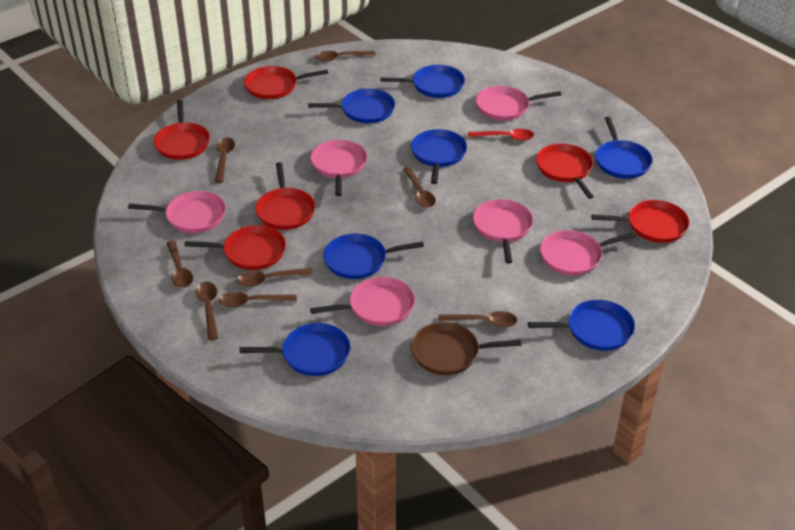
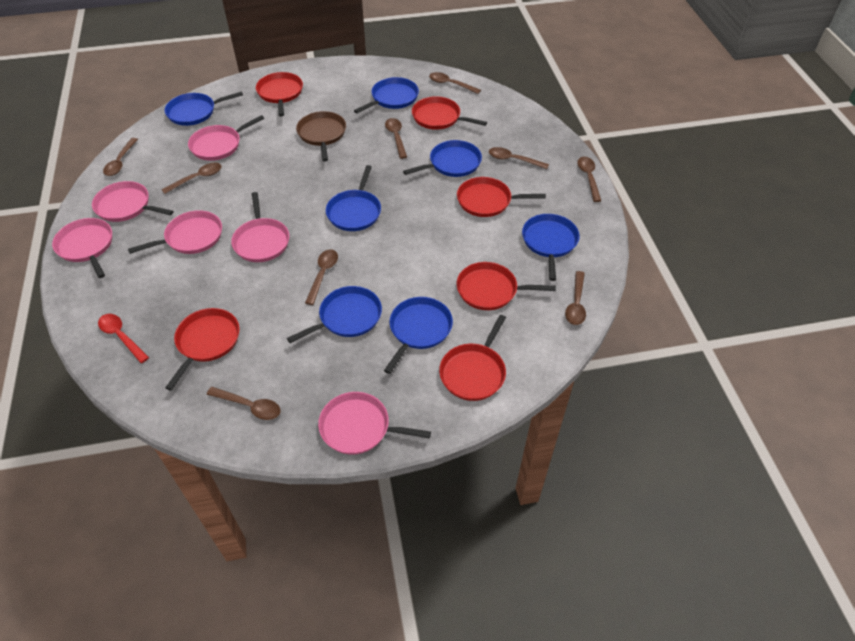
brown spoon: 8 -> 9

